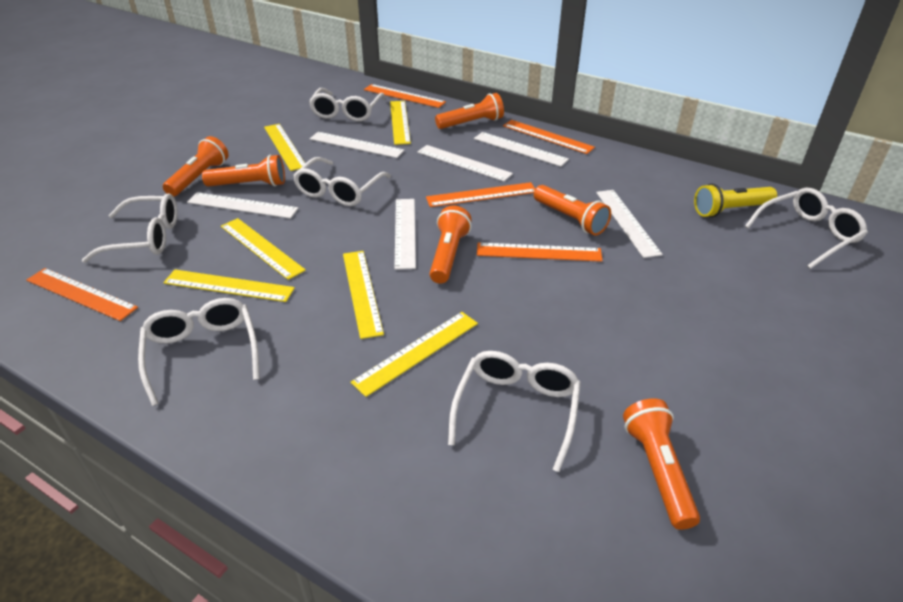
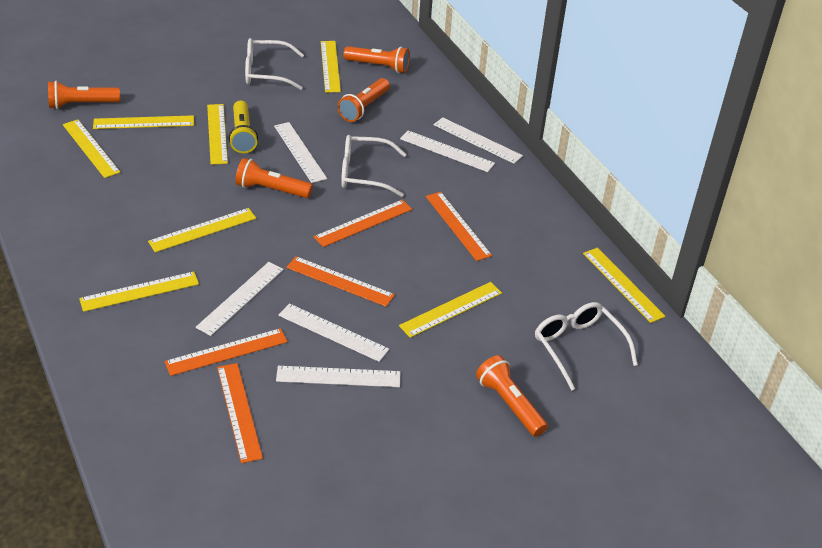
orange flashlight: 6 -> 5
white glasses: 6 -> 3
yellow ruler: 6 -> 8

